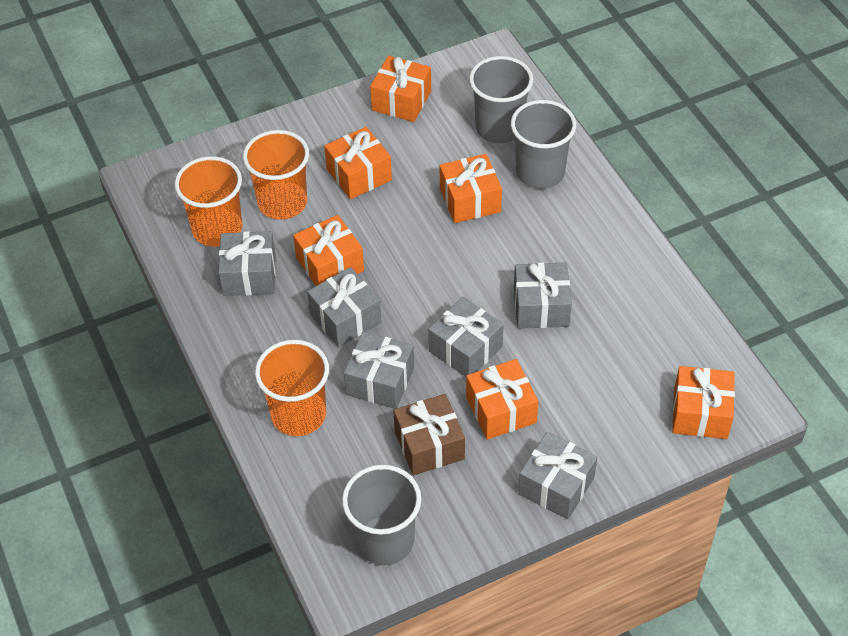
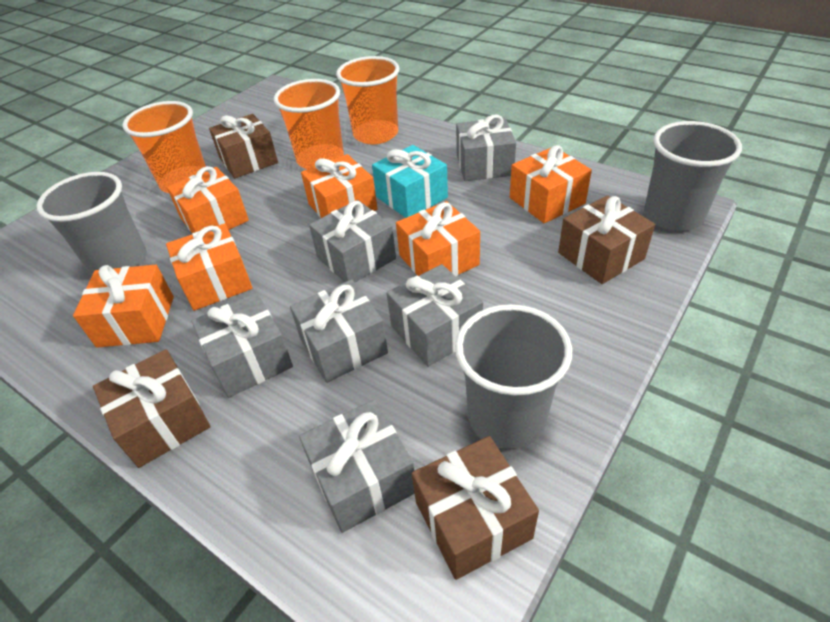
brown gift: 1 -> 4
turquoise gift: 0 -> 1

